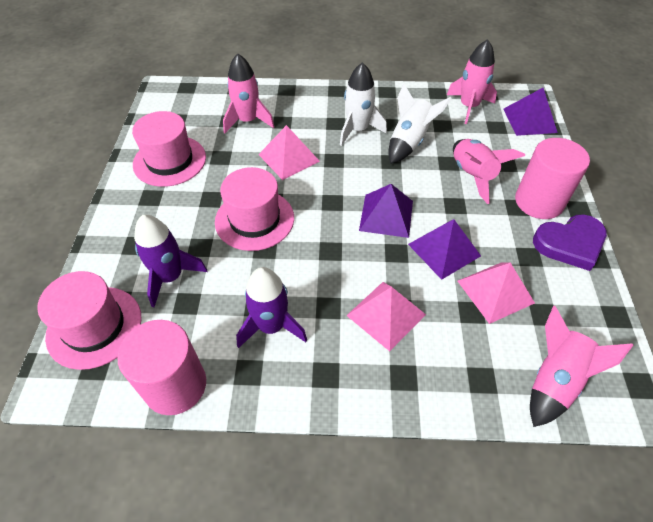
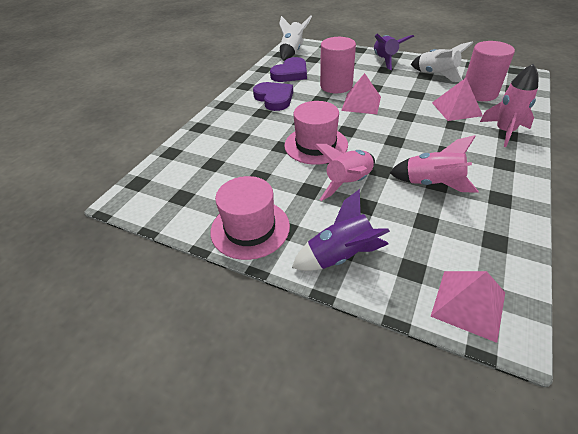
pink hat: 3 -> 2
pink rocket: 4 -> 3
purple heart: 1 -> 2
purple pyramid: 3 -> 0

